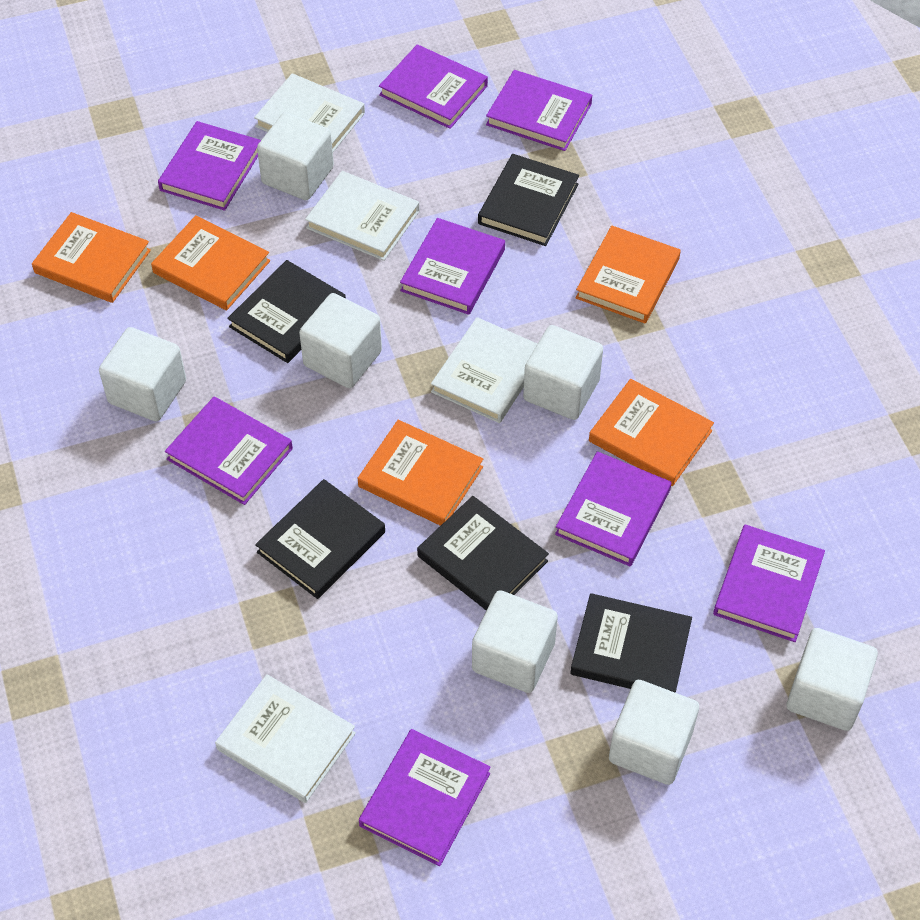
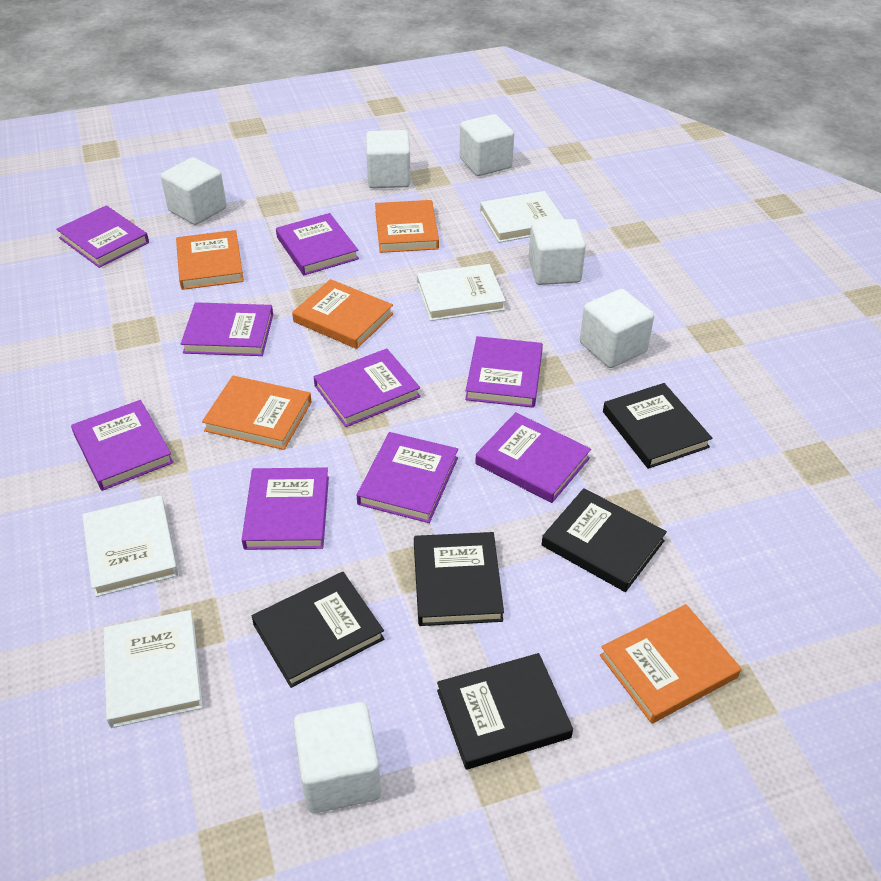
purple book: 8 -> 9
white cube: 7 -> 6

